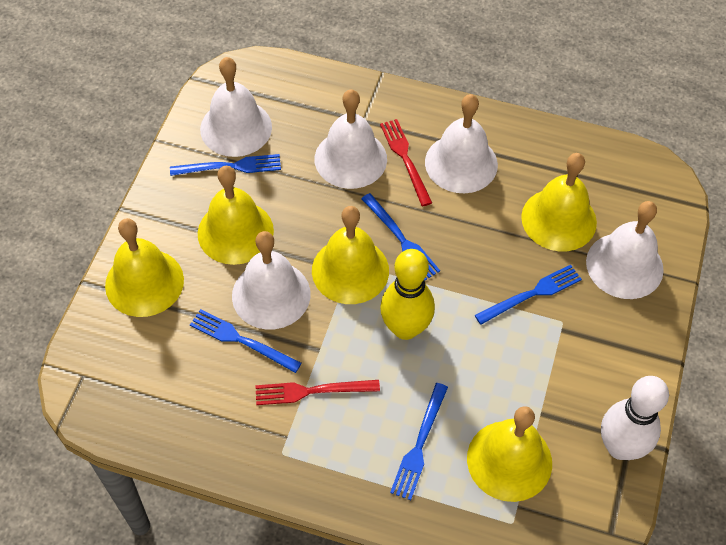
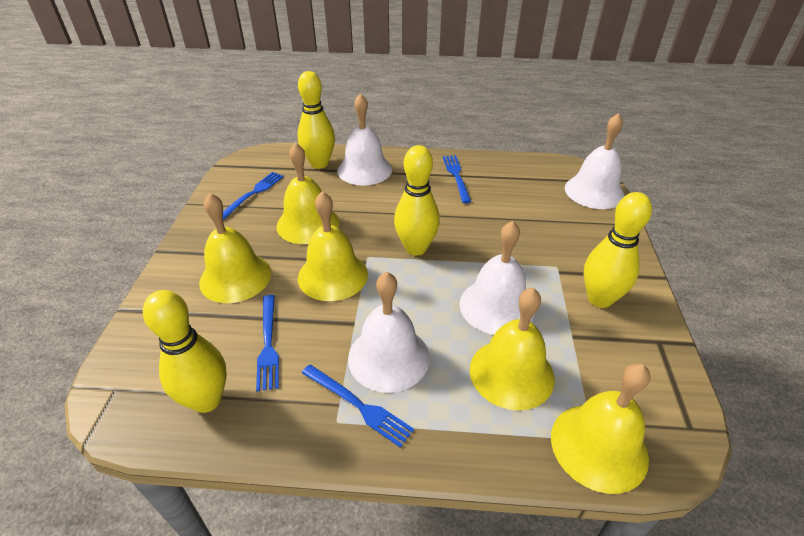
blue fork: 5 -> 4
red fork: 2 -> 0
white bell: 5 -> 4
white bowling pin: 1 -> 0
yellow bowling pin: 1 -> 4

